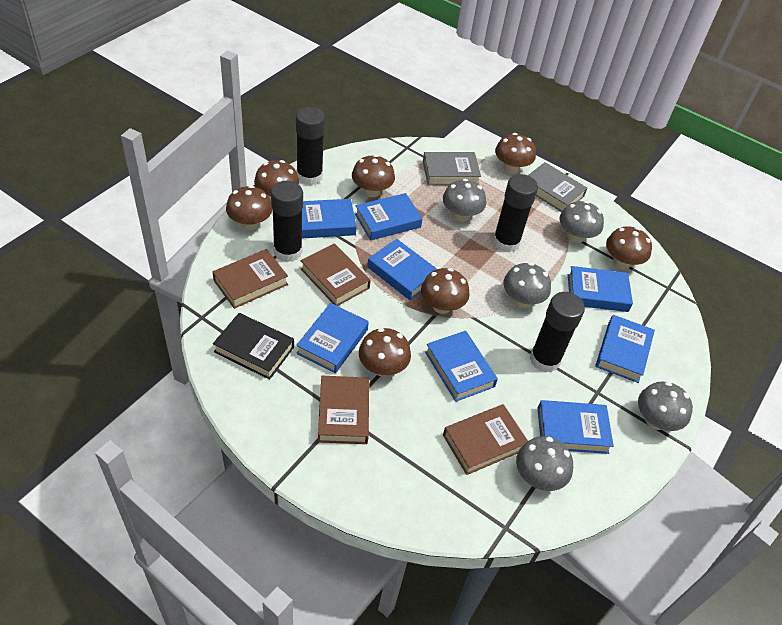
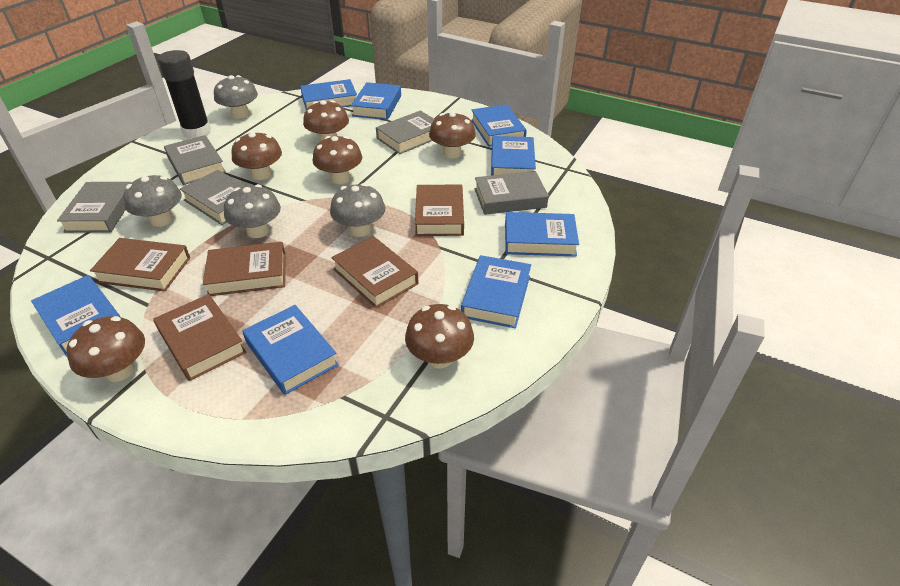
black book: 1 -> 0
black glue stick: 4 -> 1
brown book: 4 -> 5
brown mushroom: 7 -> 6
grey book: 2 -> 5
grey mushroom: 5 -> 4

